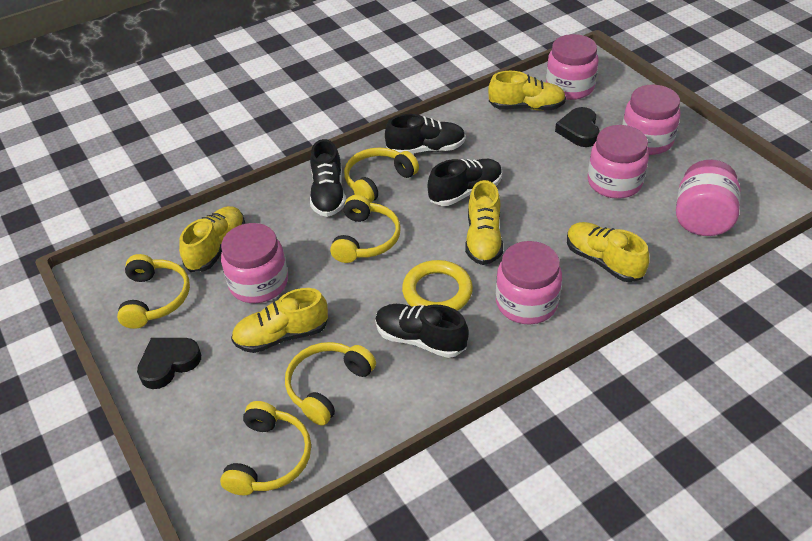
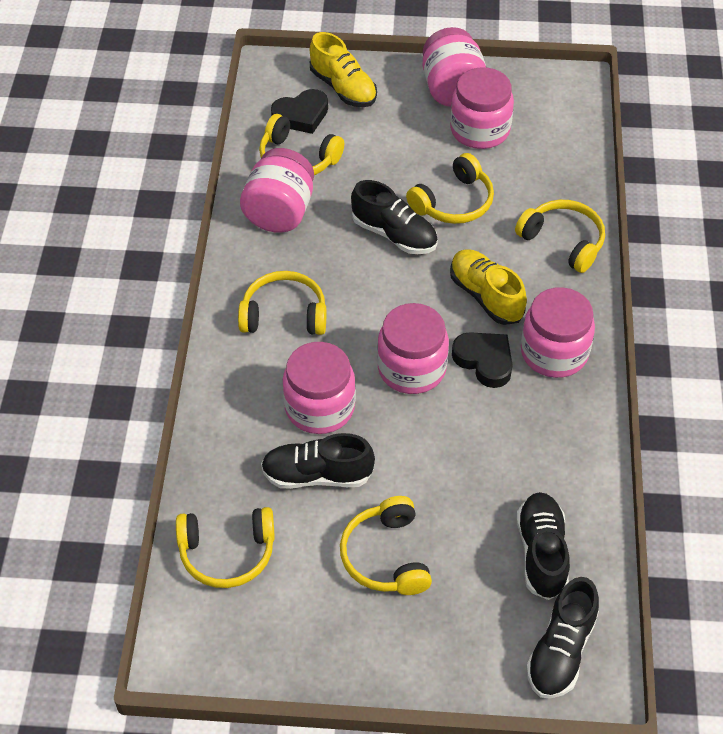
yellow headphones: 5 -> 6
yellow ring: 1 -> 0
yellow shoe: 5 -> 2

